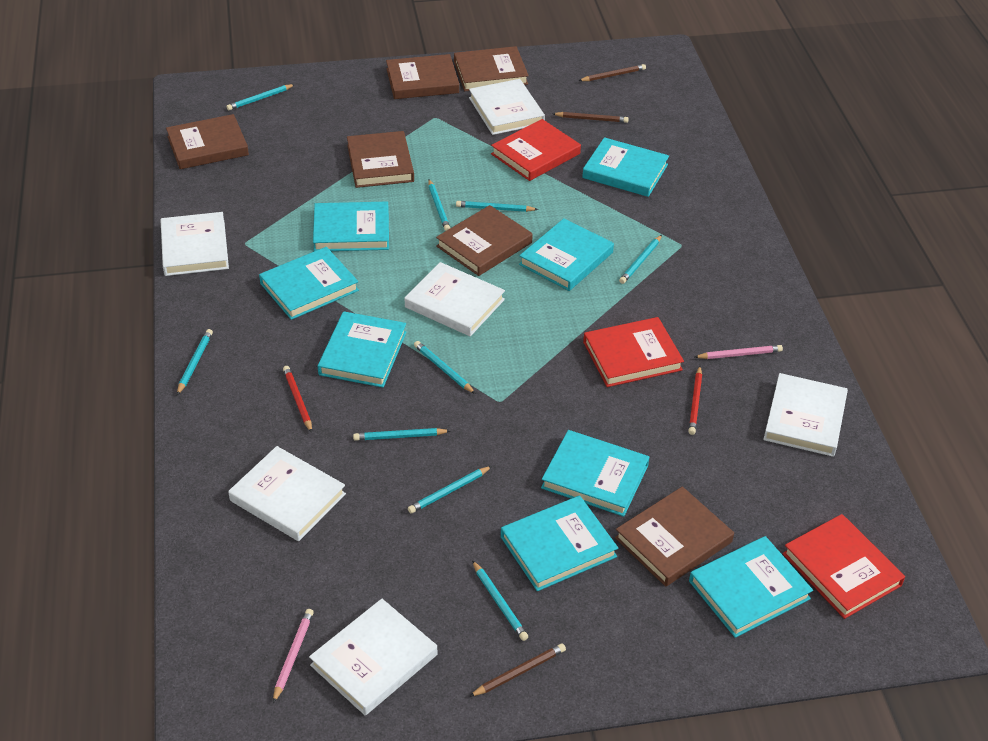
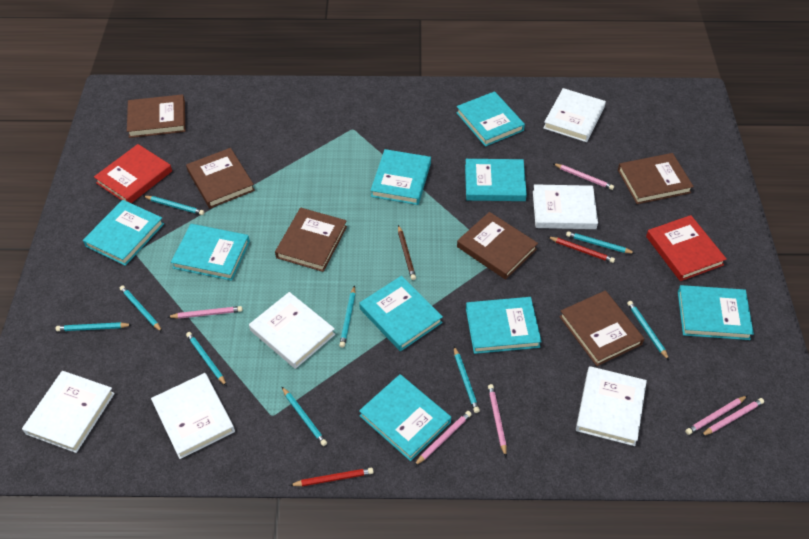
brown pencil: 3 -> 1
pink pencil: 2 -> 6
red book: 3 -> 2
turquoise book: 8 -> 9

